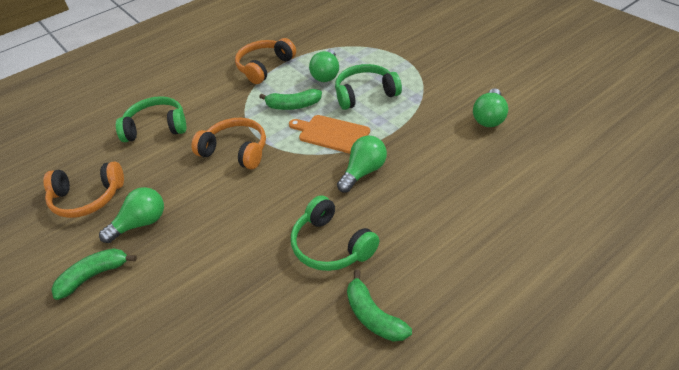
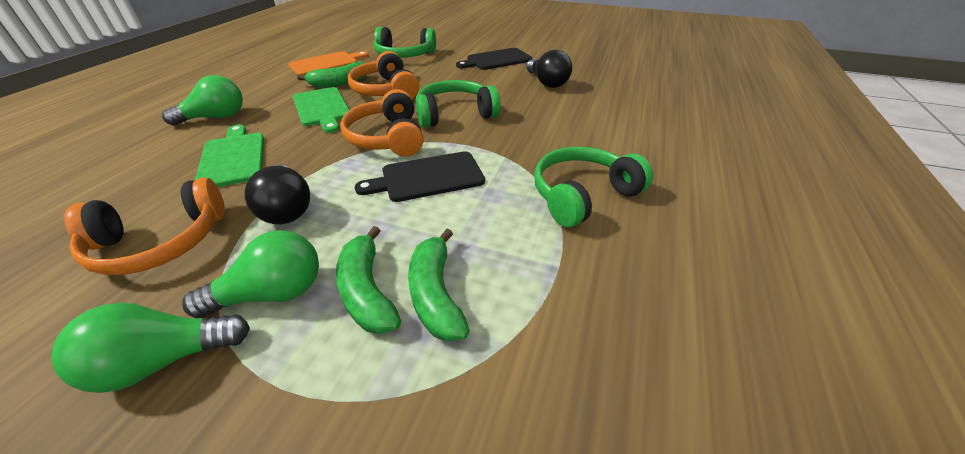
black cutting board: 0 -> 2
black light bulb: 0 -> 2
green cutting board: 0 -> 2
green light bulb: 4 -> 3

